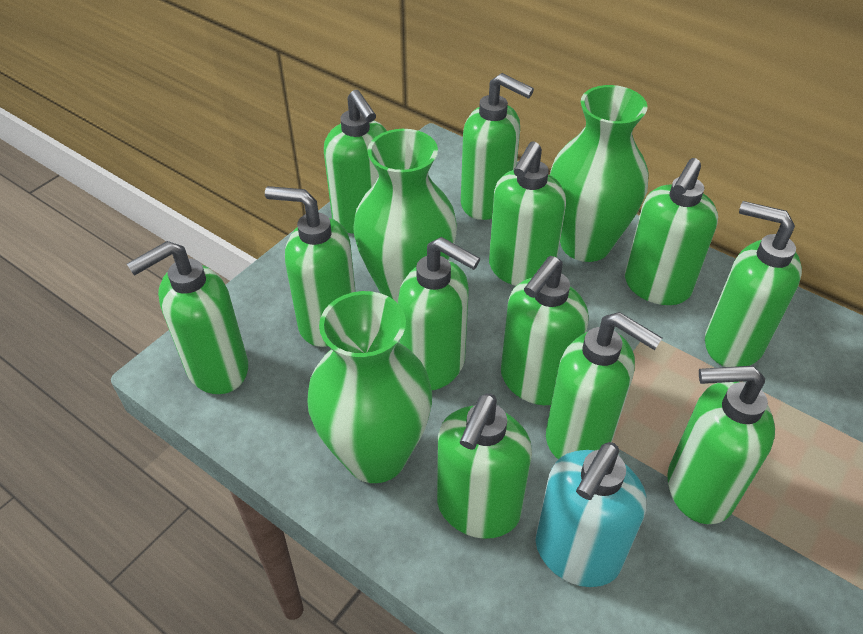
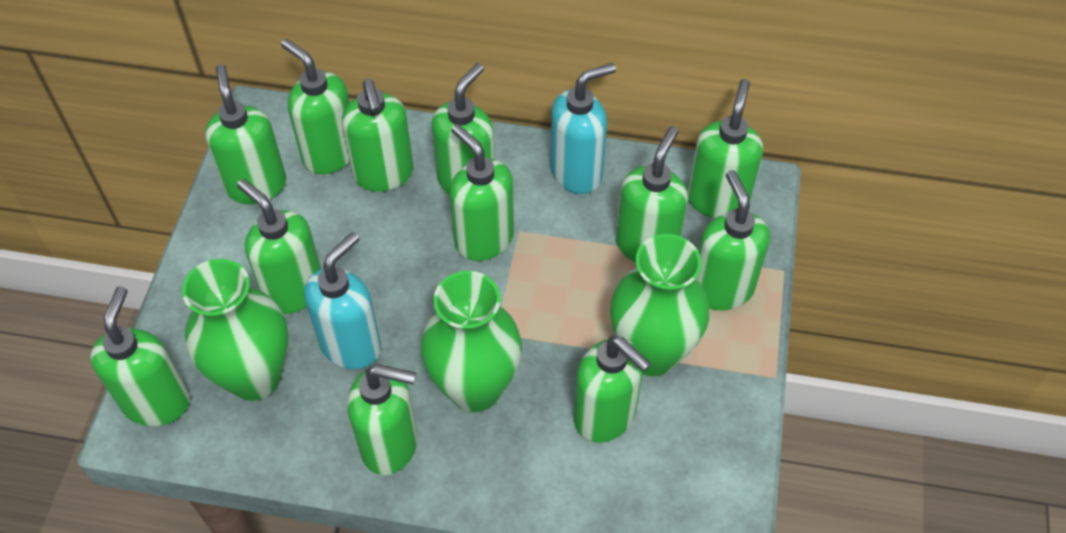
turquoise soap dispenser: 1 -> 2

